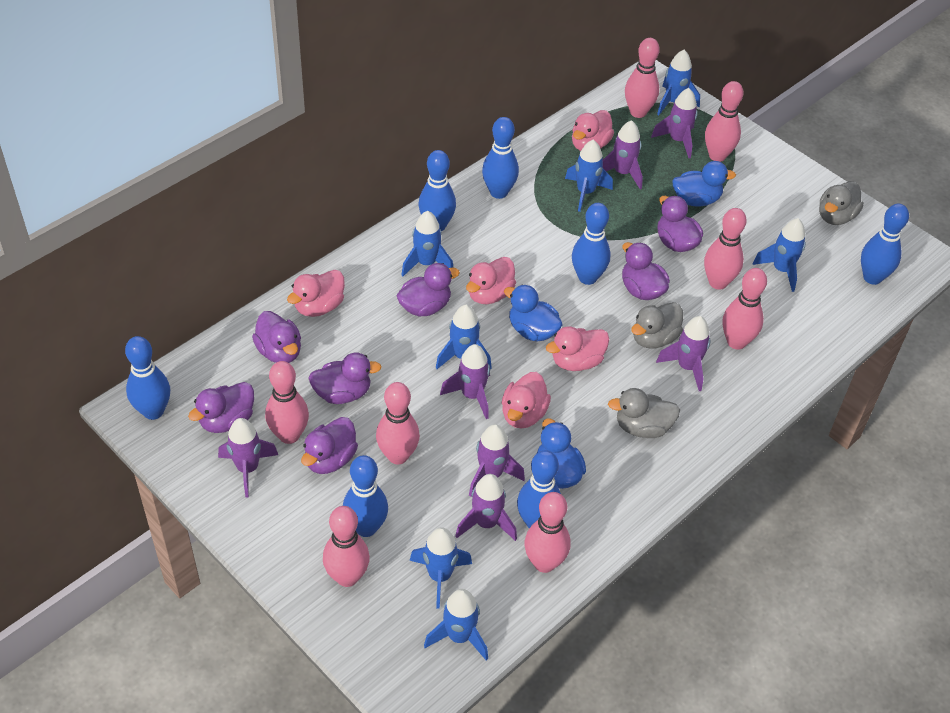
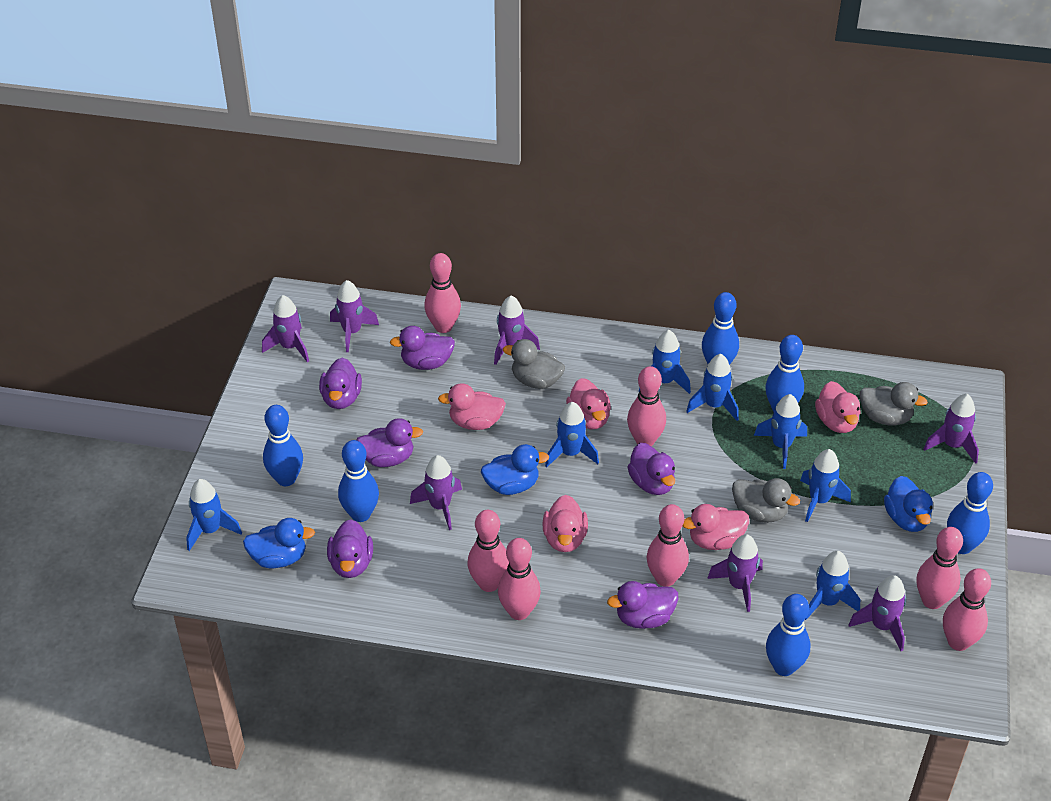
blue bowling pin: 7 -> 6
pink bowling pin: 8 -> 7
purple duck: 7 -> 6

